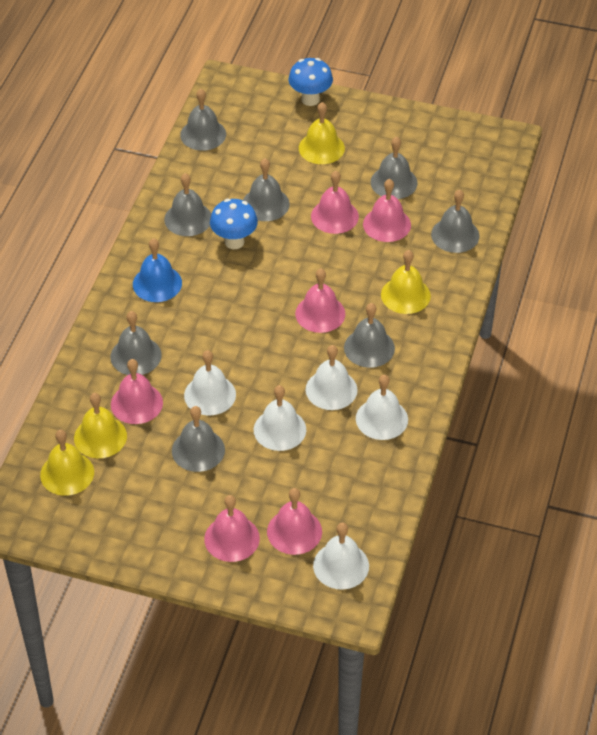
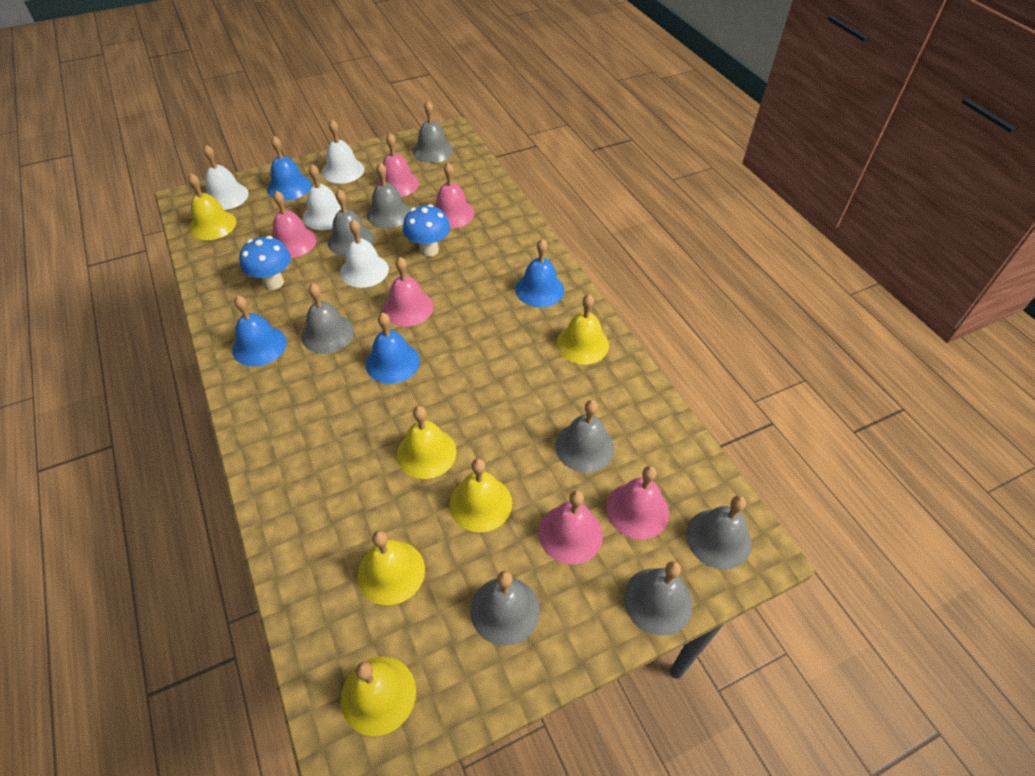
blue bell: 1 -> 4
white bell: 5 -> 4
yellow bell: 4 -> 6

